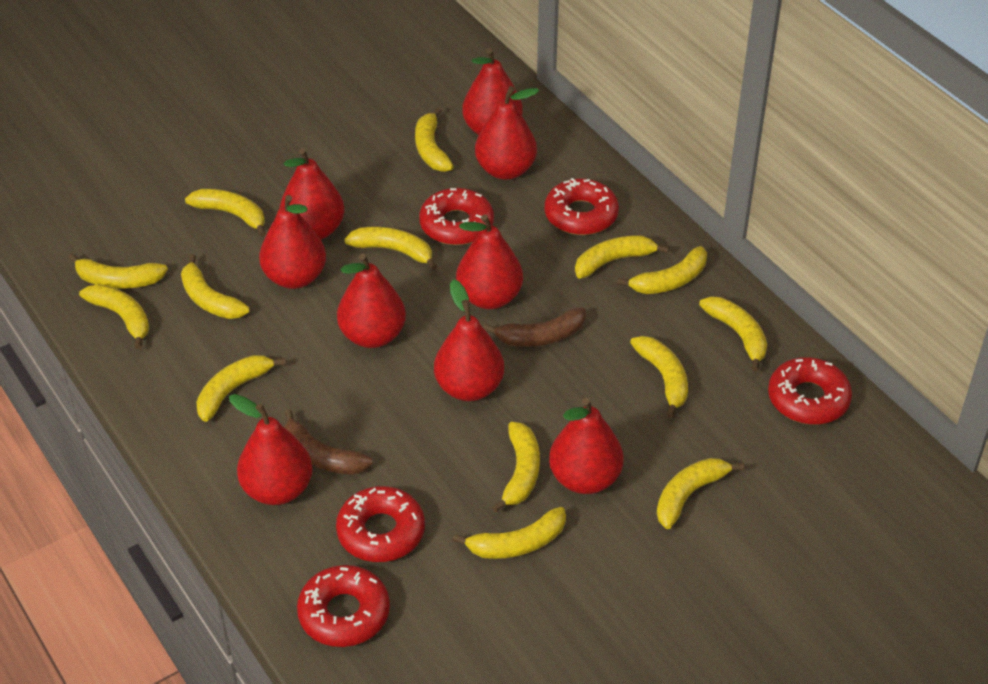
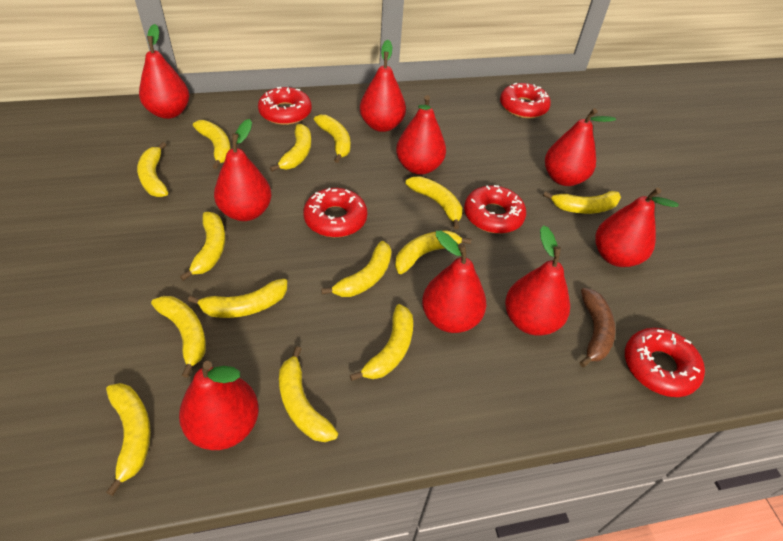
brown banana: 2 -> 1

